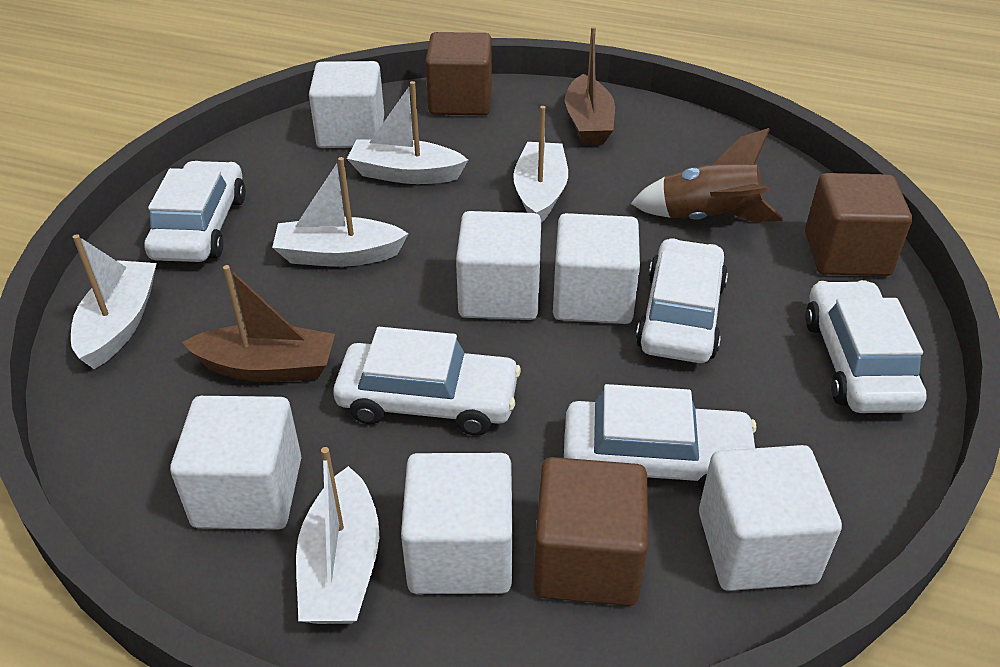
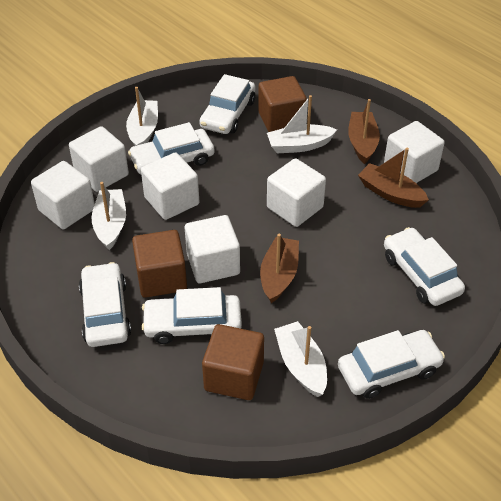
brown boat: 2 -> 3
brown rocket: 1 -> 0
white boat: 5 -> 4
white car: 5 -> 6

